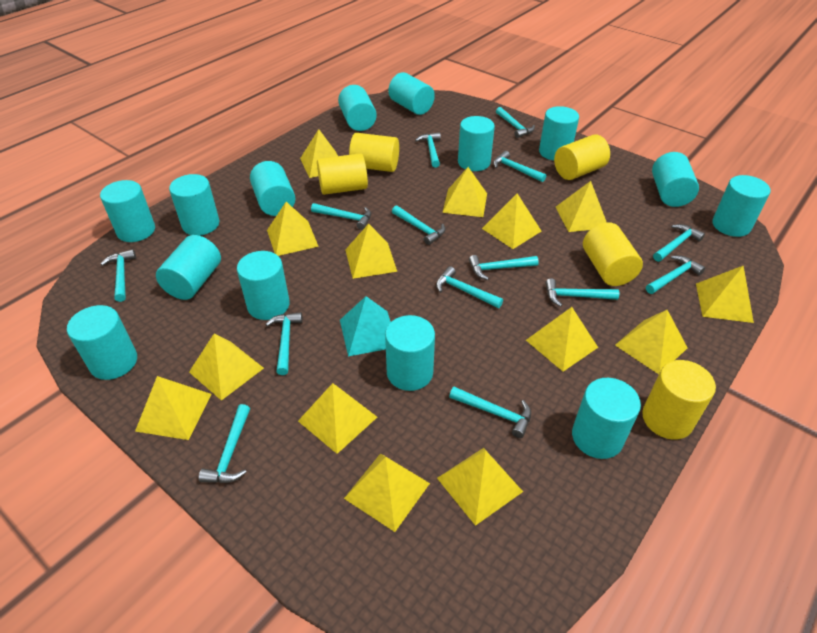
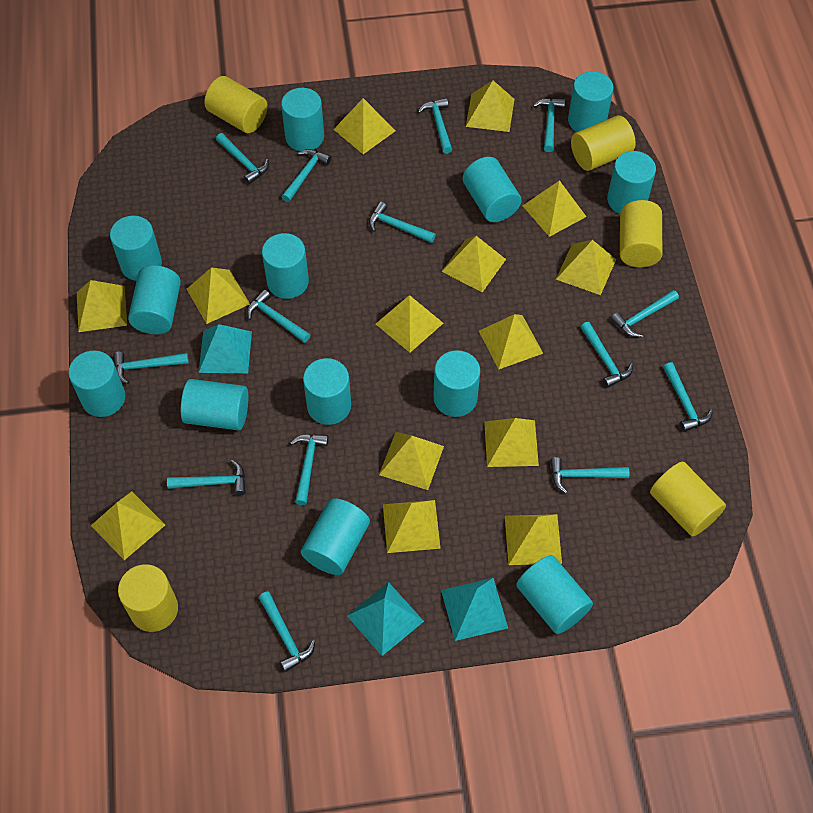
turquoise cylinder: 14 -> 13
turquoise pyramid: 1 -> 3

